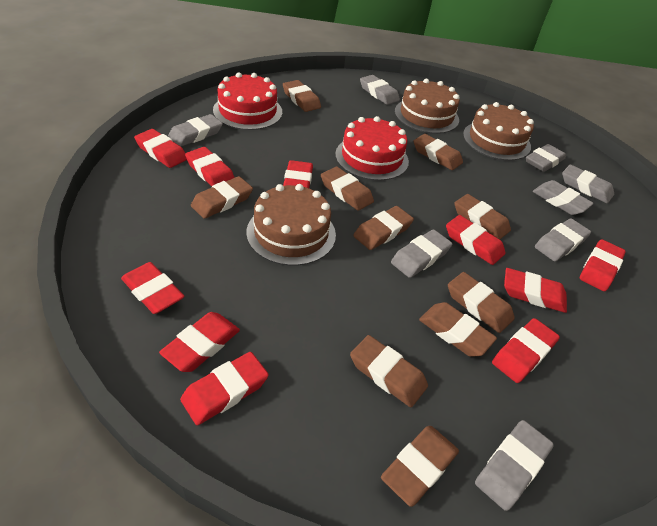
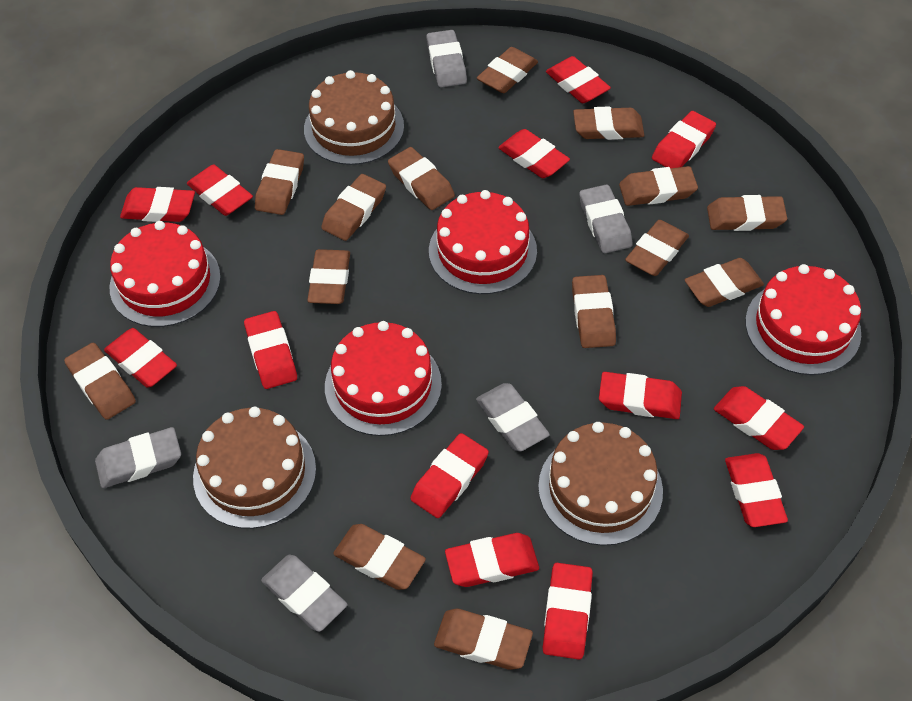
brown eraser: 10 -> 14
grey eraser: 8 -> 5
red cake: 2 -> 4
red eraser: 10 -> 13

